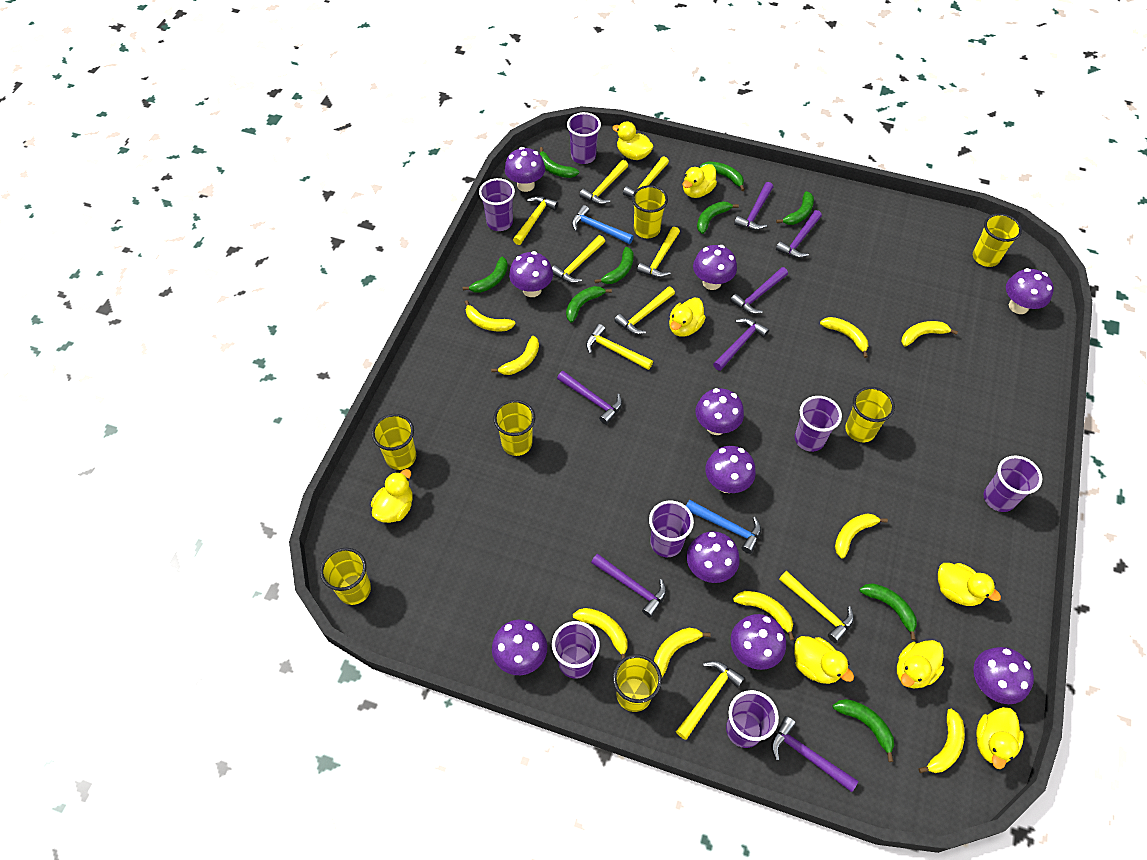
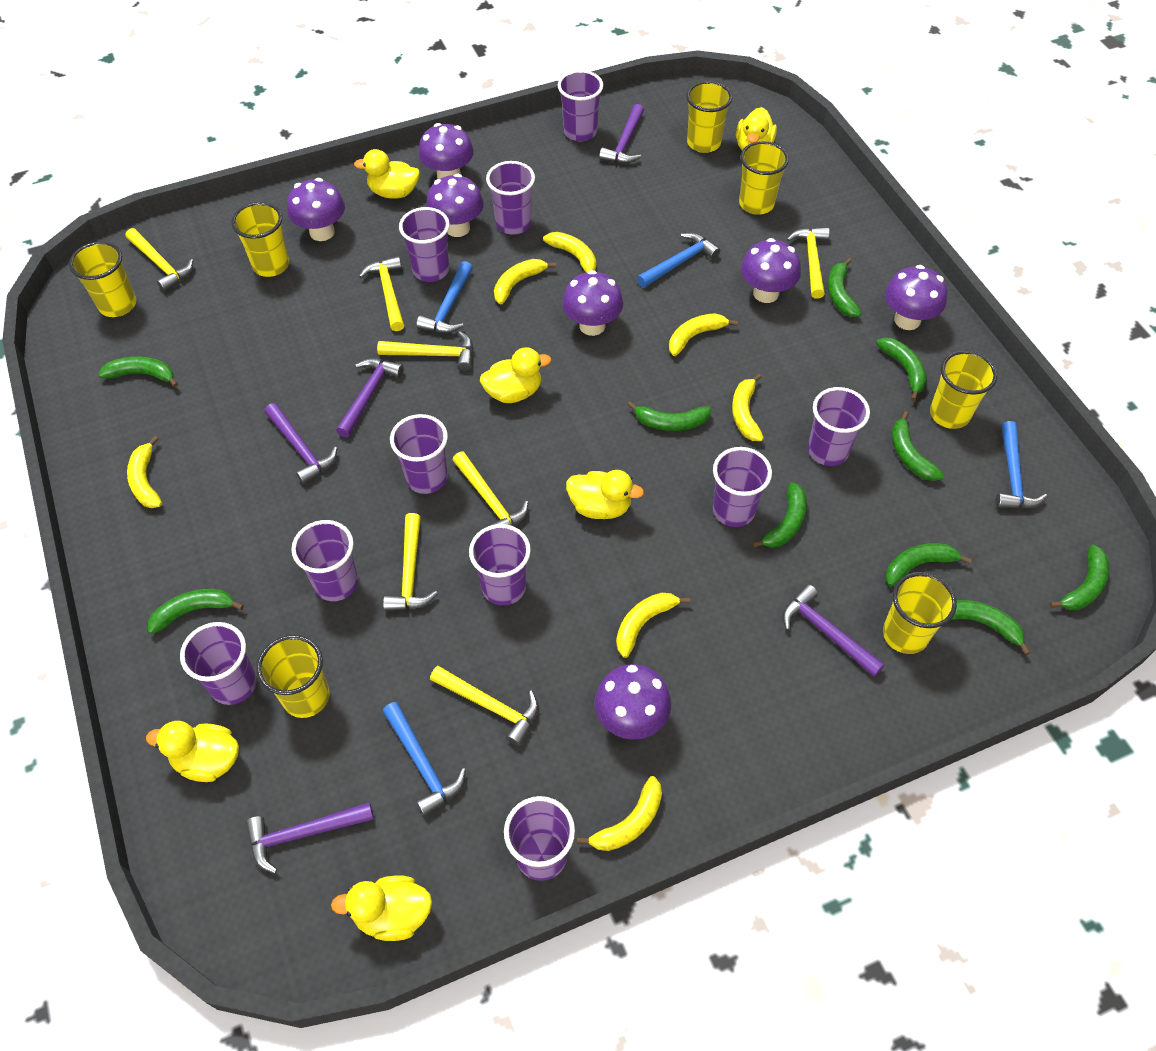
blue hammer: 2 -> 4
green banana: 9 -> 10
purple cup: 7 -> 10
purple hammer: 7 -> 5
purple mushroom: 10 -> 7
yellow banana: 9 -> 7
yellow duck: 8 -> 6
yellow hammer: 9 -> 7

